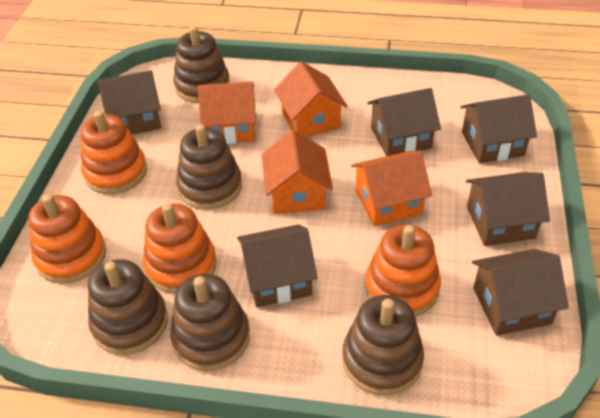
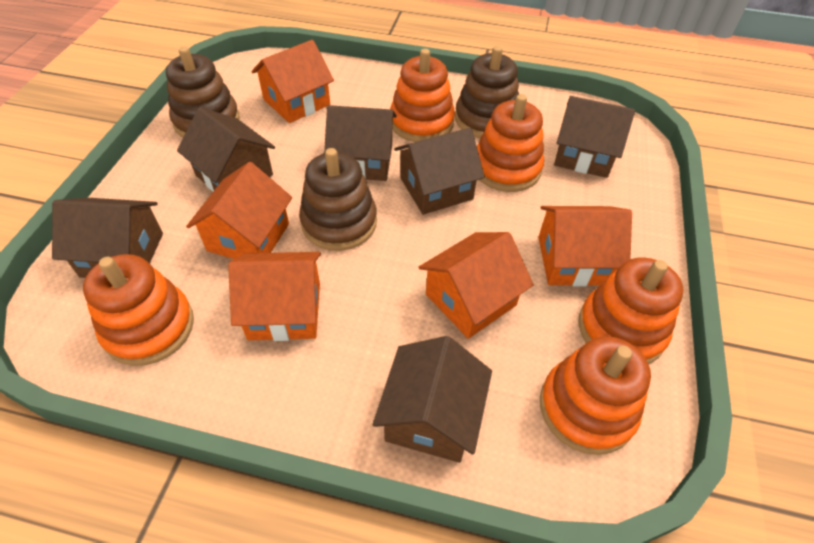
brown stacking toy: 5 -> 3
orange house: 4 -> 5
orange stacking toy: 4 -> 5

